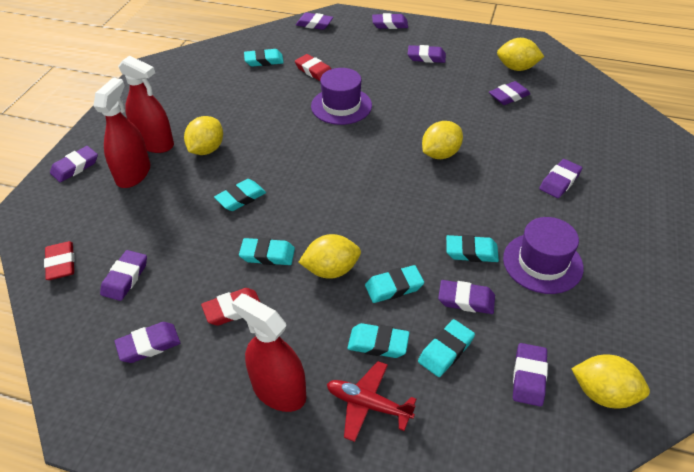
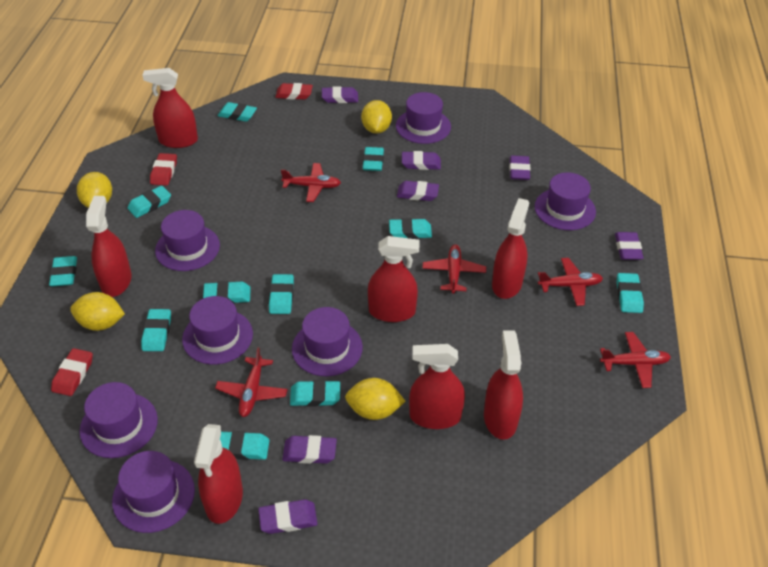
purple eraser: 10 -> 7
purple hat: 2 -> 7
red plane: 1 -> 5
red spray bottle: 3 -> 7
turquoise eraser: 7 -> 11
yellow lemon: 5 -> 4

